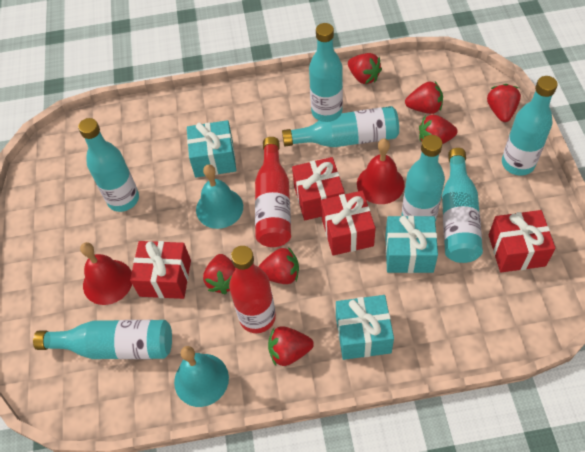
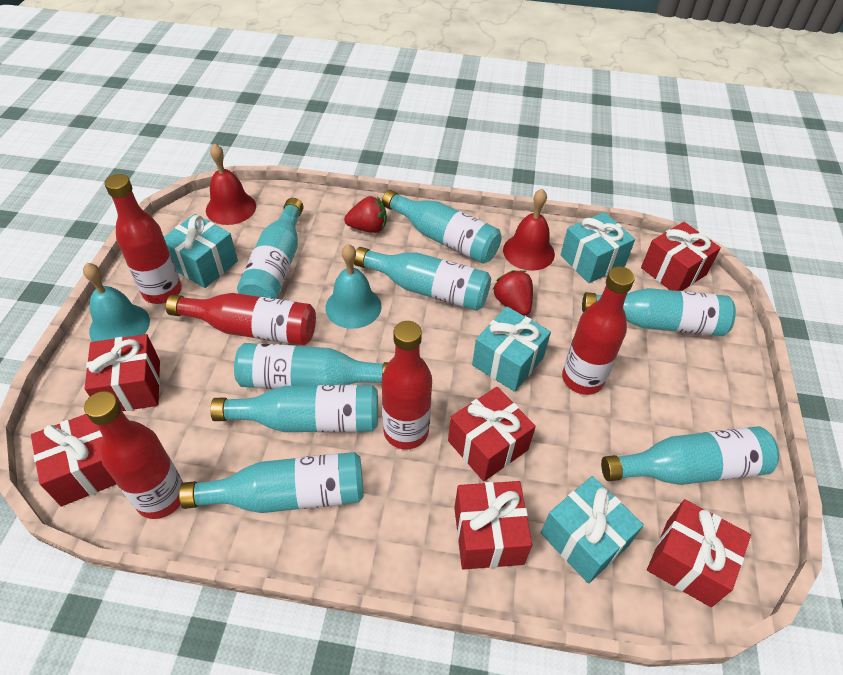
red bottle: 2 -> 5
red gift: 4 -> 6
red strawberry: 7 -> 2
turquoise bottle: 7 -> 8
turquoise gift: 3 -> 4

